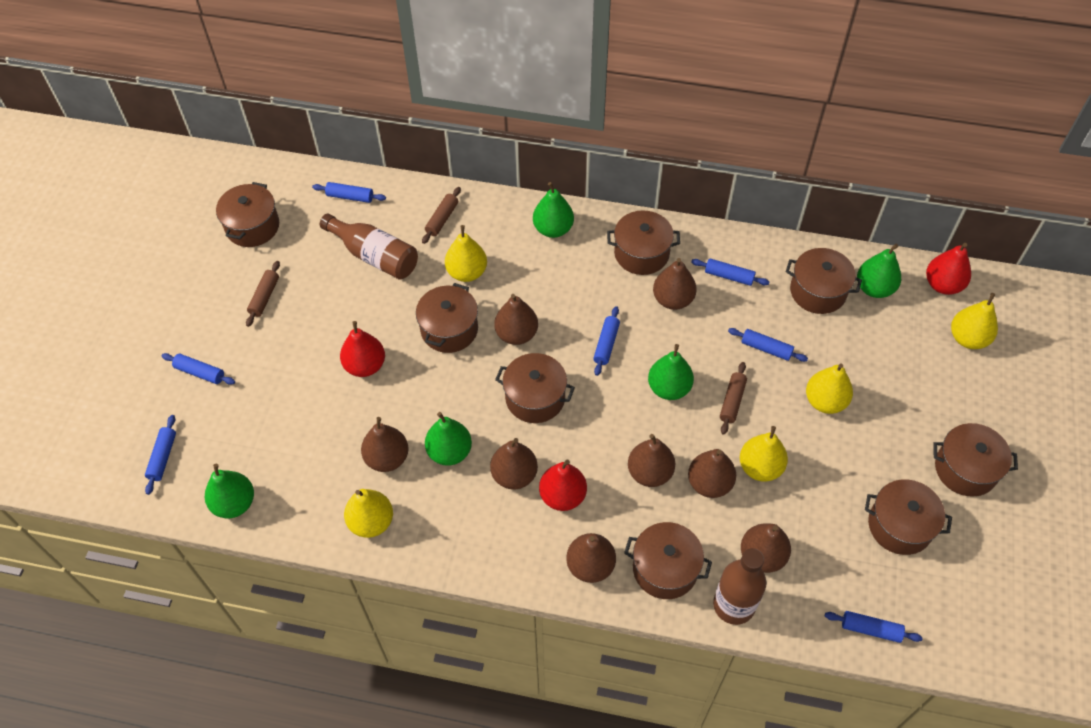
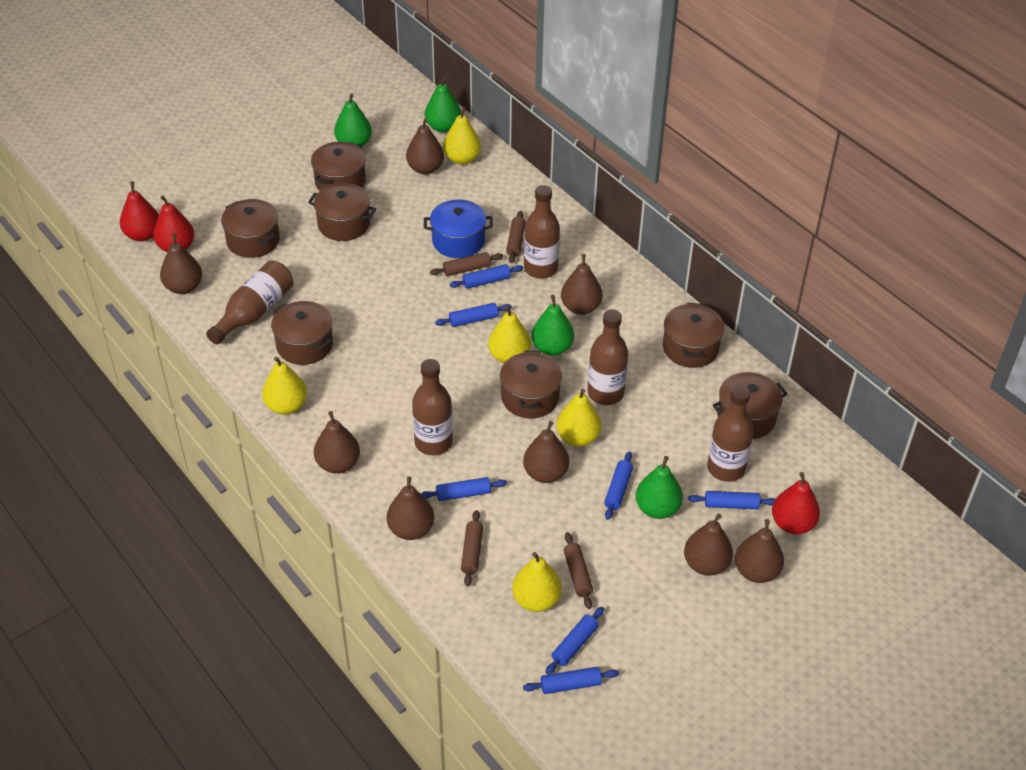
blue pot: 0 -> 1
brown bottle: 2 -> 5
brown pot: 8 -> 7
brown rolling pin: 3 -> 4
green pear: 5 -> 4

